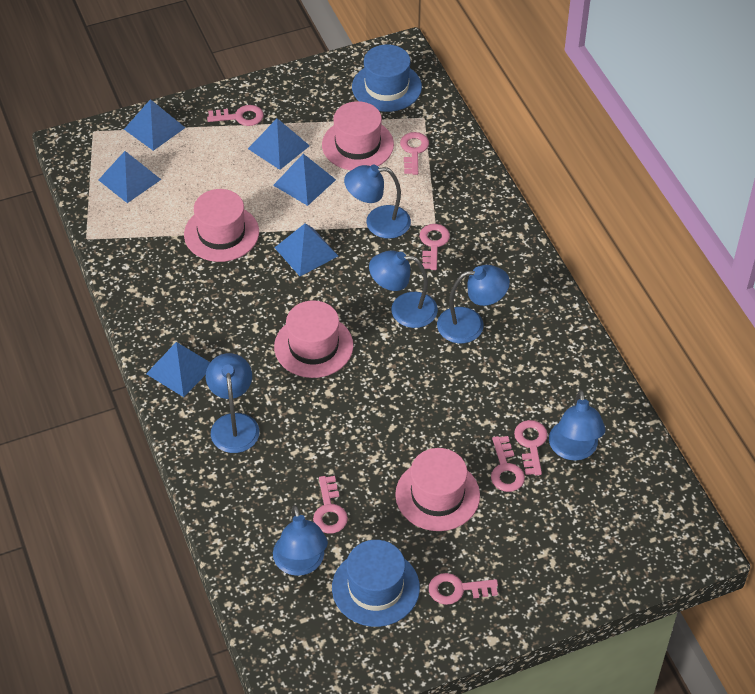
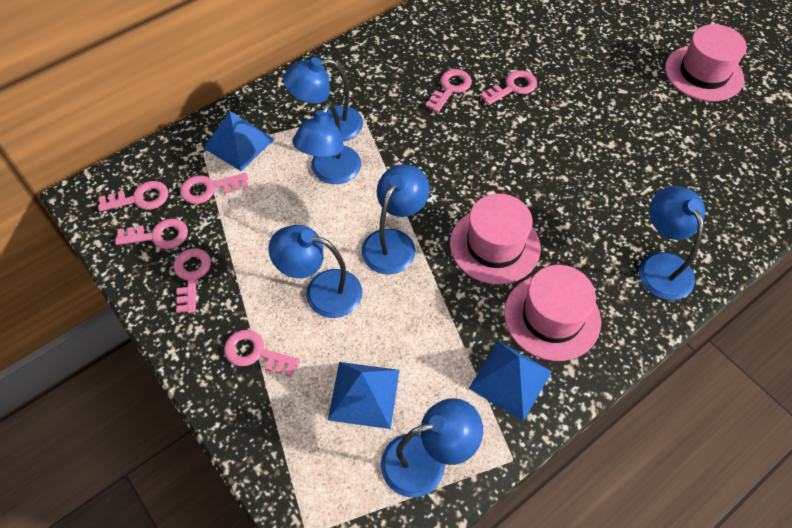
blue hat: 2 -> 0
blue pyramid: 6 -> 3
pink hat: 4 -> 3

